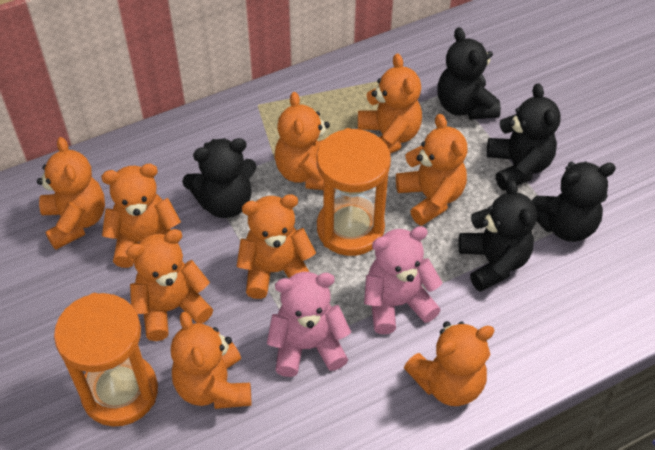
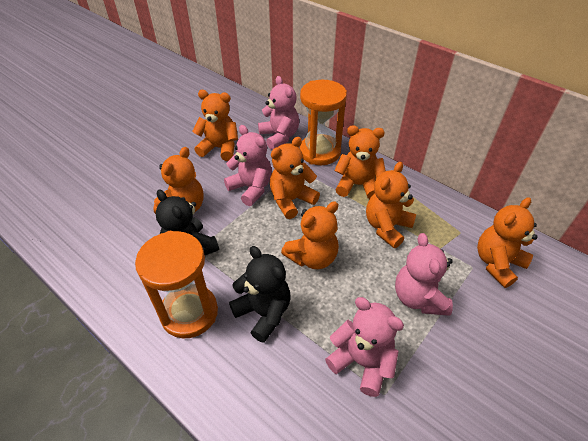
black teddy bear: 5 -> 2
orange teddy bear: 9 -> 7
pink teddy bear: 2 -> 4

